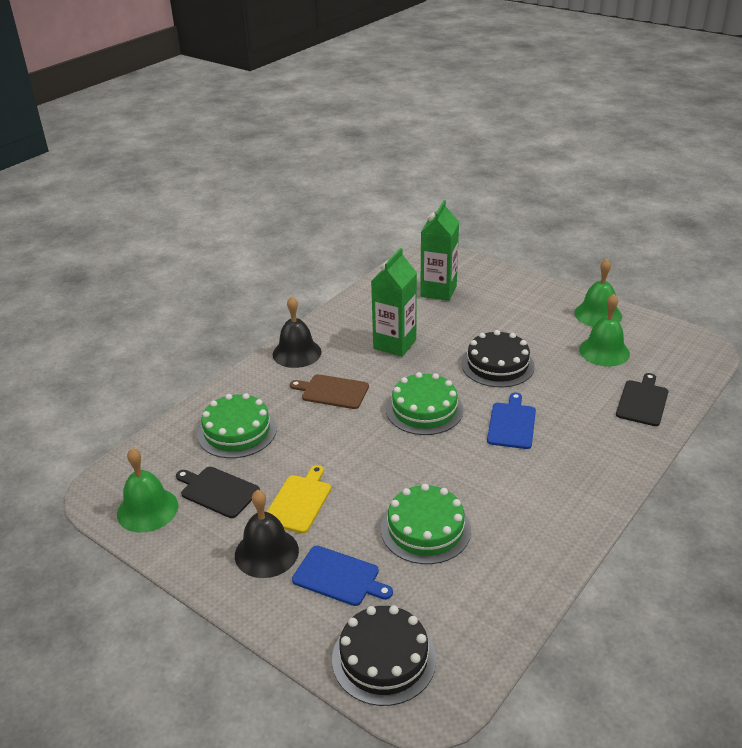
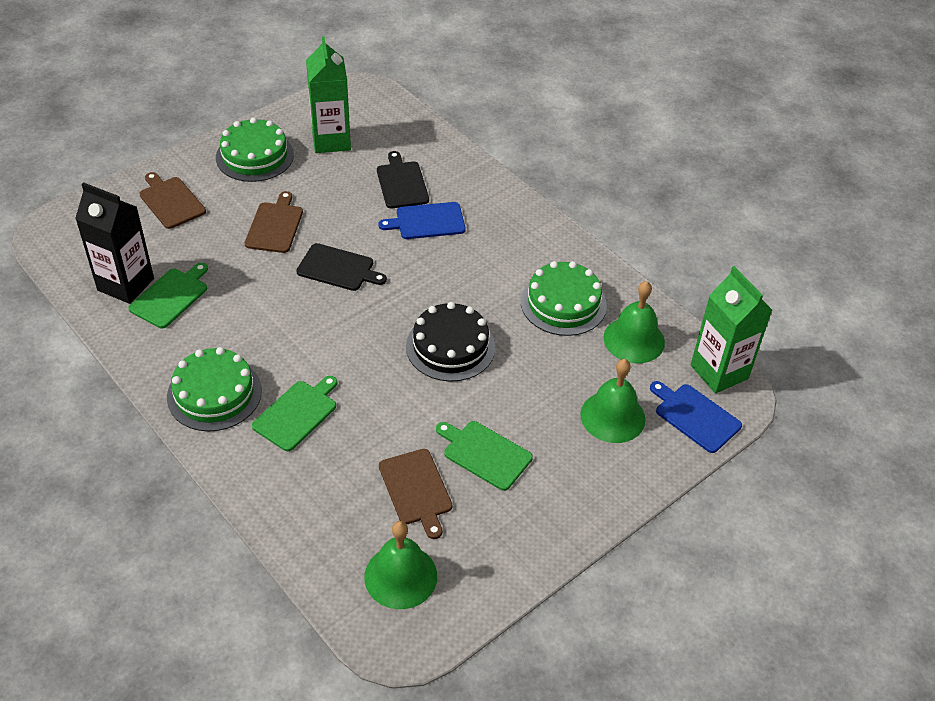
black bell: 2 -> 0
black cake: 2 -> 1
black carton: 0 -> 1
brown cutting board: 1 -> 3
green cutting board: 0 -> 3
yellow cutting board: 1 -> 0

